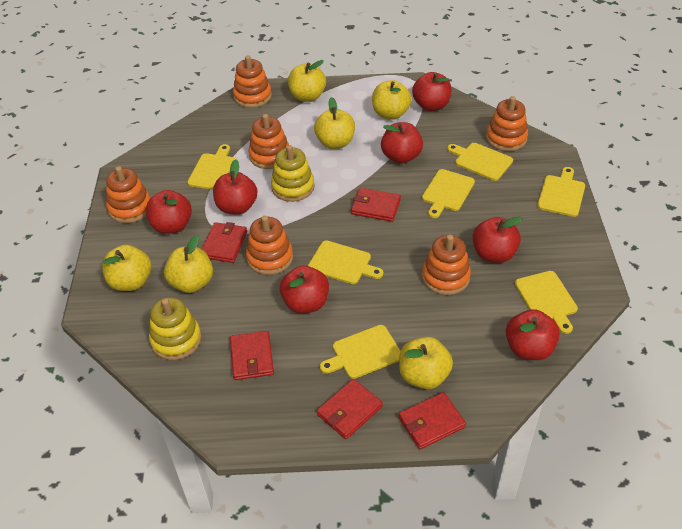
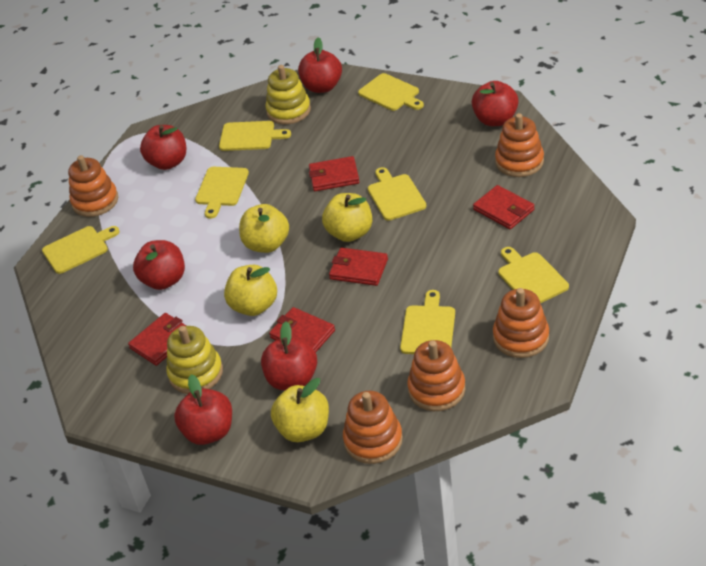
orange stacking toy: 6 -> 5
red apple: 7 -> 6
yellow apple: 6 -> 4

